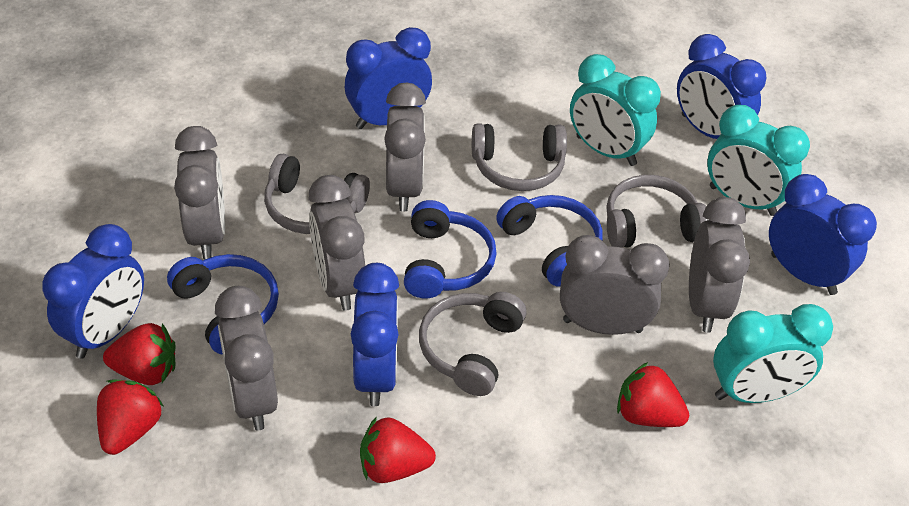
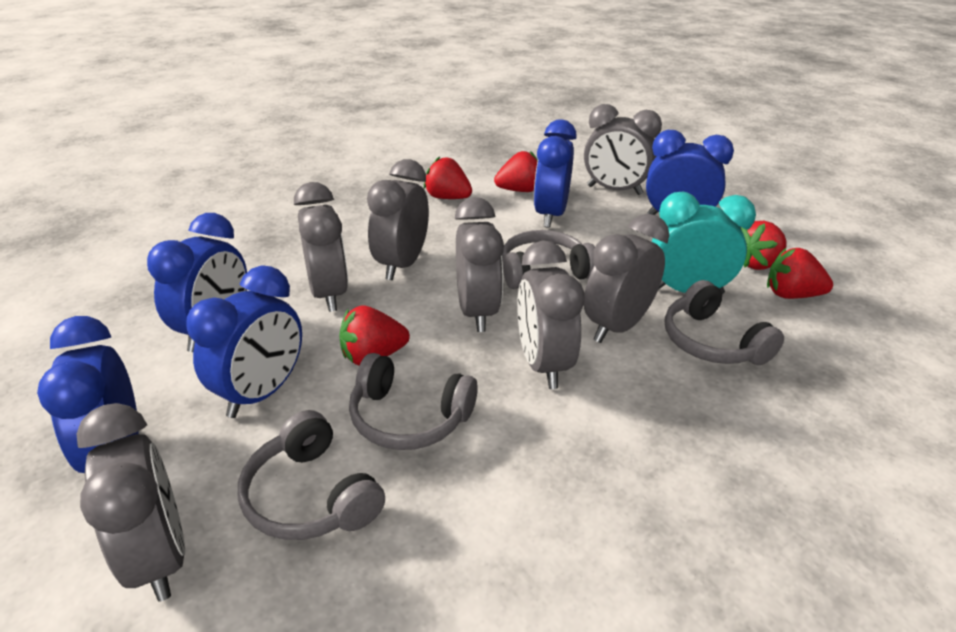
blue headphones: 3 -> 0
grey clock: 6 -> 7
red strawberry: 4 -> 5
turquoise clock: 3 -> 1

